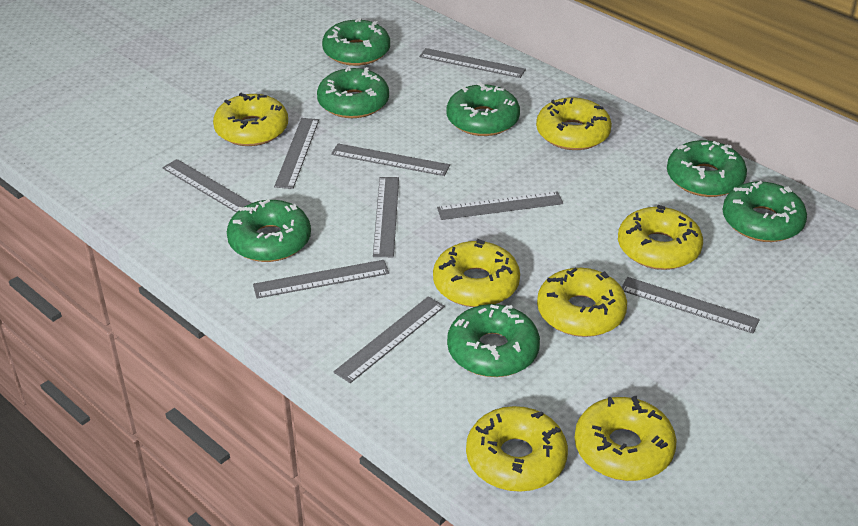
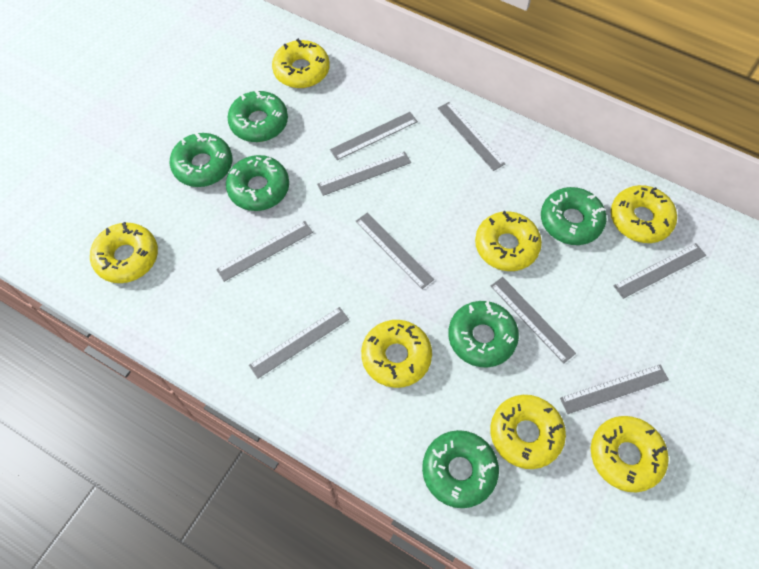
green donut: 7 -> 6

